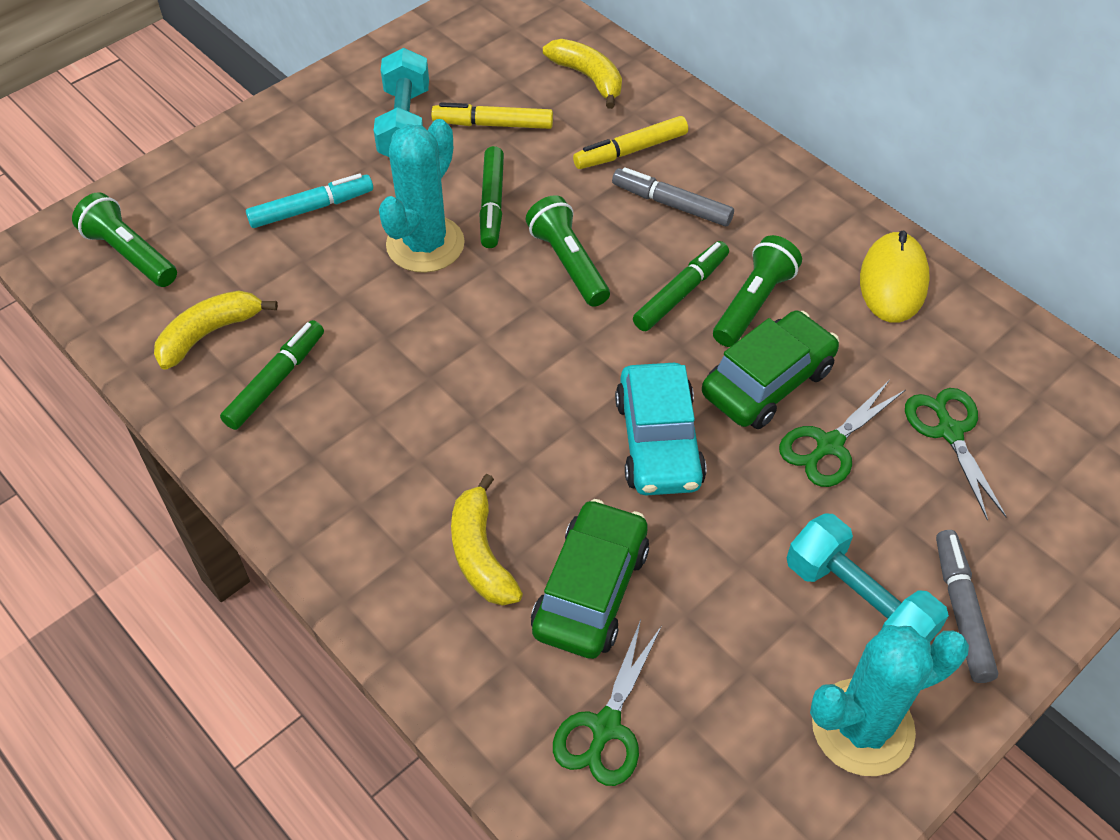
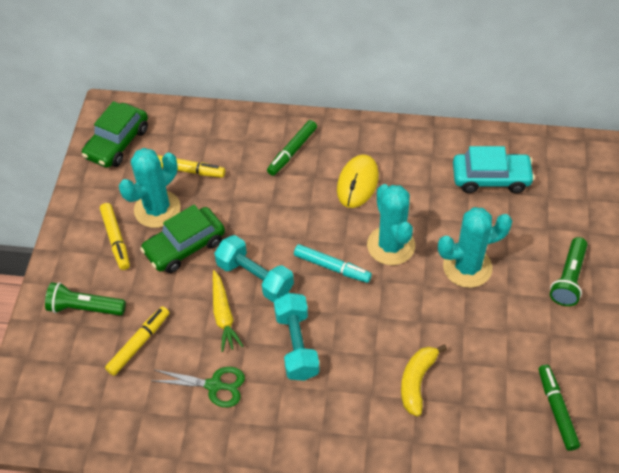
green flashlight: 3 -> 2
green marker: 3 -> 2
green scissors: 3 -> 1
grey marker: 2 -> 0
turquoise cactus: 2 -> 3
yellow banana: 3 -> 1
yellow carrot: 0 -> 1
yellow marker: 2 -> 3

